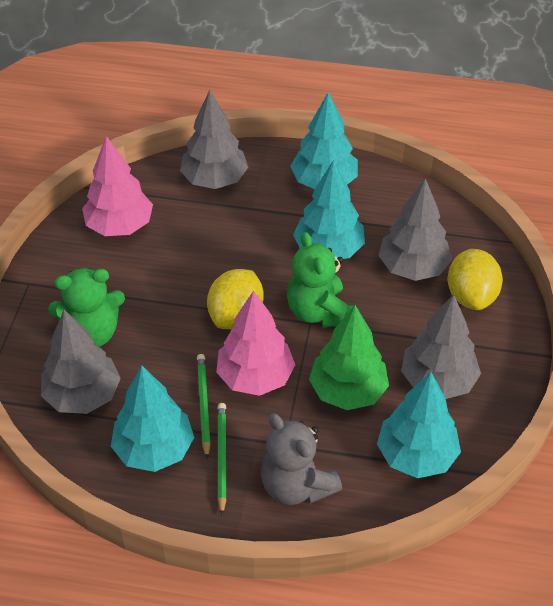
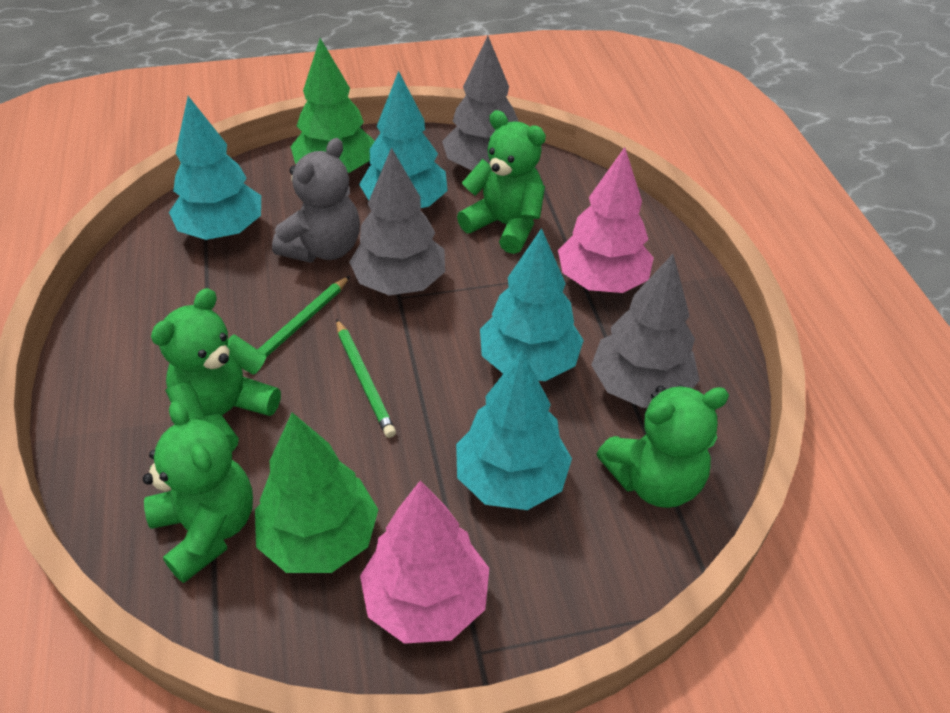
green teddy bear: 2 -> 4
green tree: 1 -> 2
grey tree: 4 -> 3
yellow lemon: 2 -> 0

